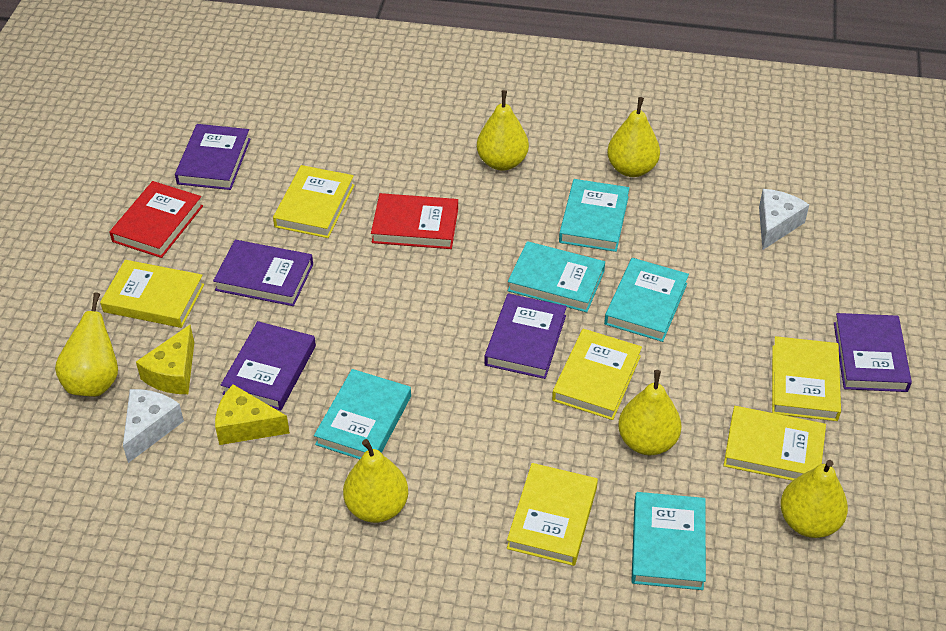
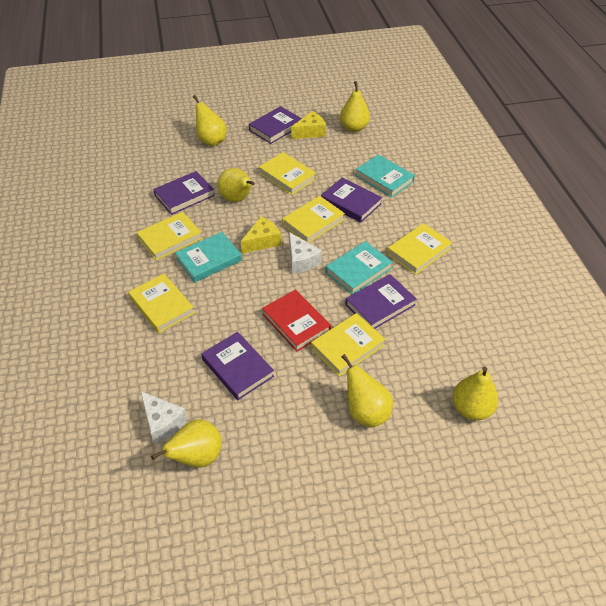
red book: 2 -> 1
turquoise book: 5 -> 3

